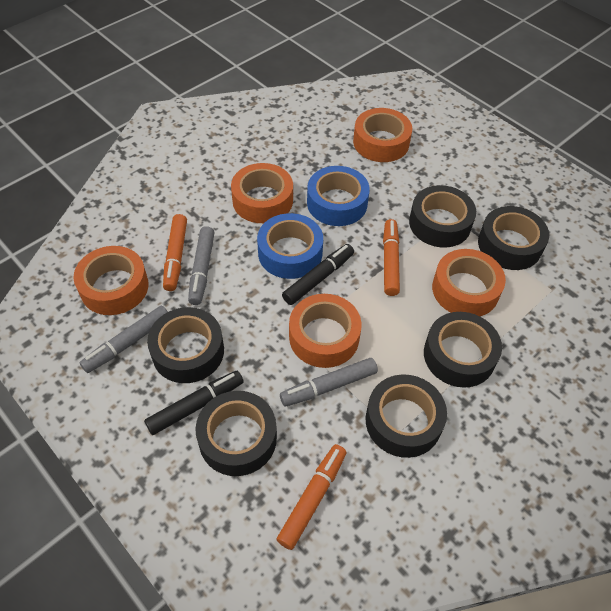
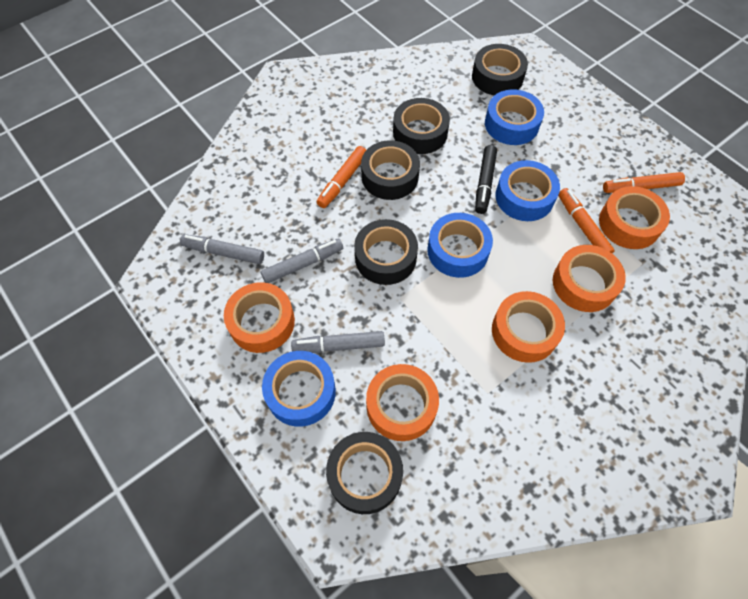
black marker: 2 -> 1
black tape: 6 -> 5
blue tape: 2 -> 4

